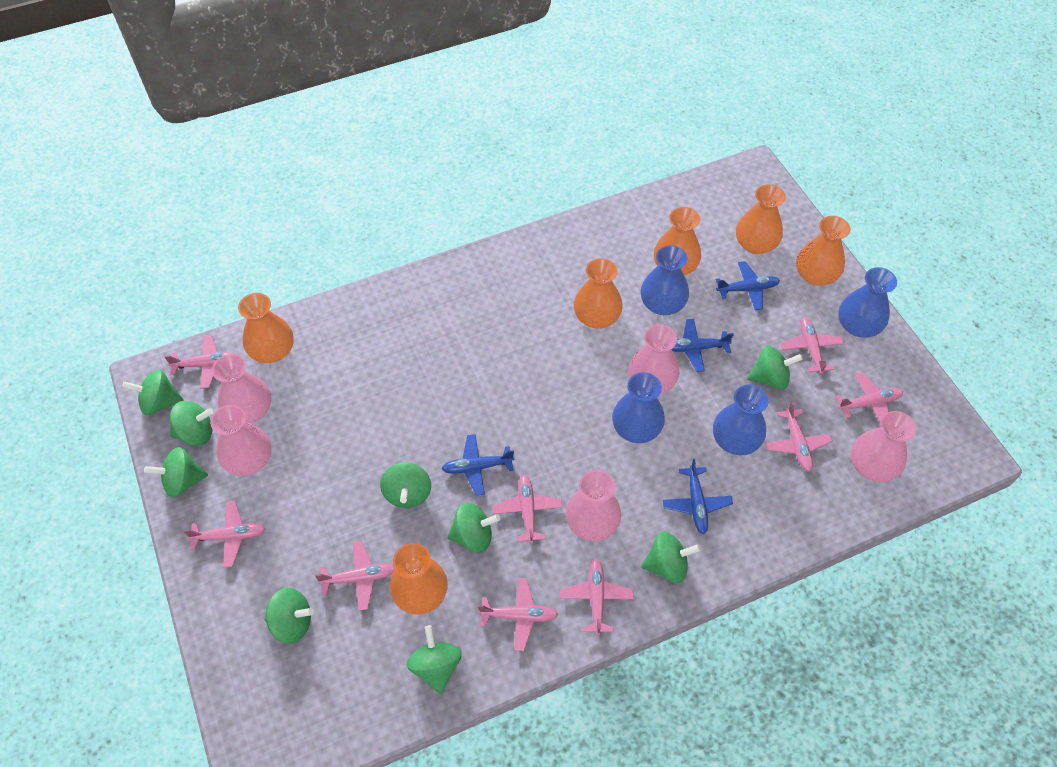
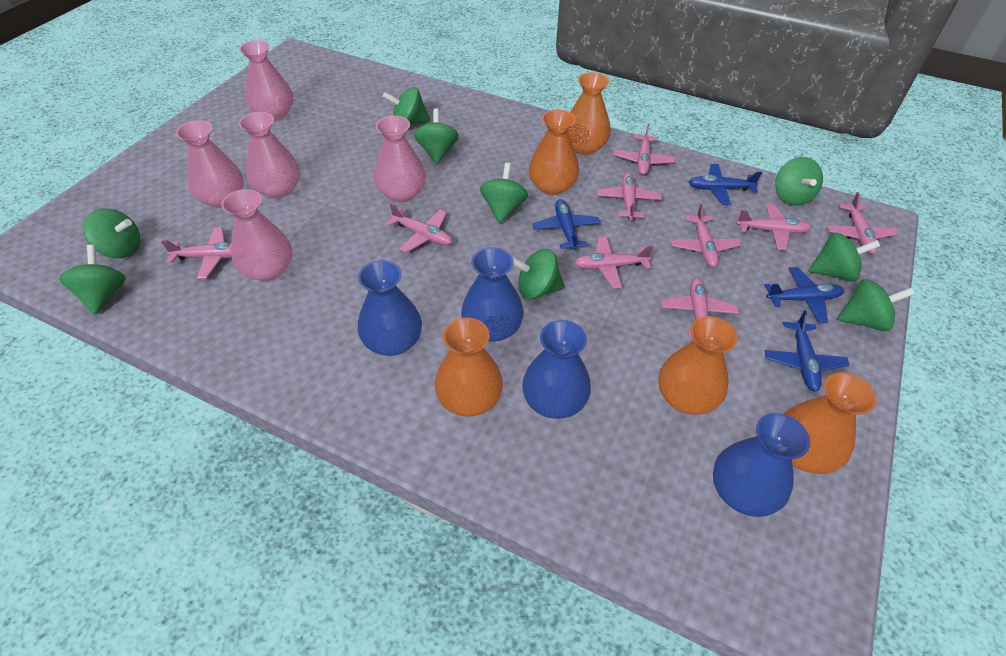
orange vase: 6 -> 5

